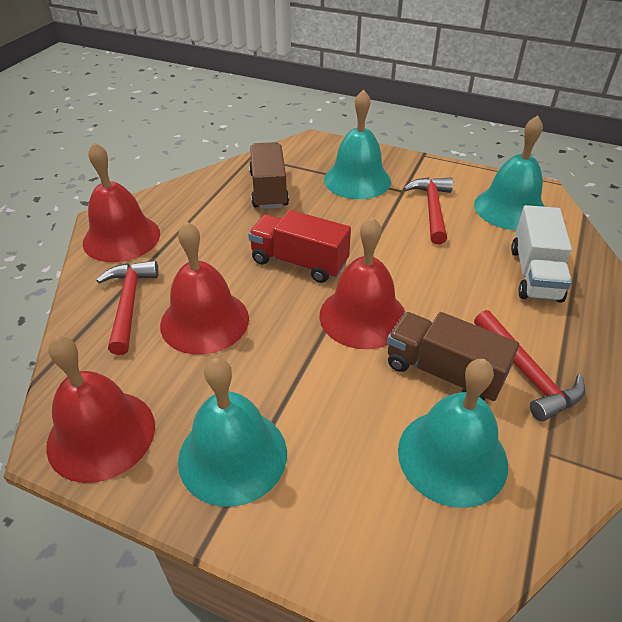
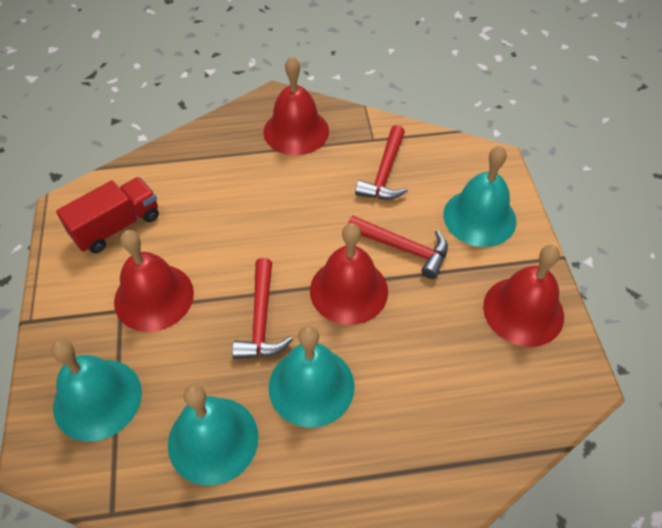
brown truck: 2 -> 0
white truck: 1 -> 0

